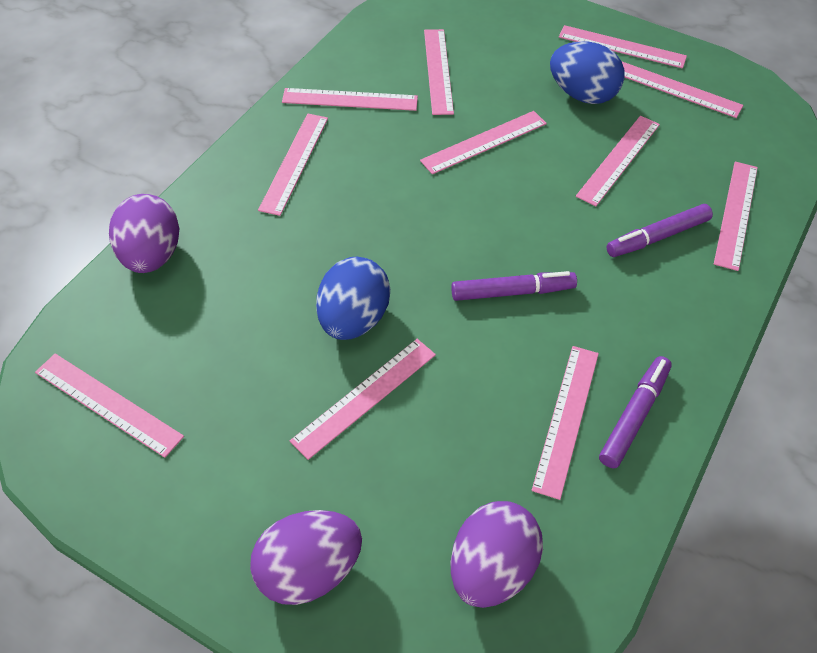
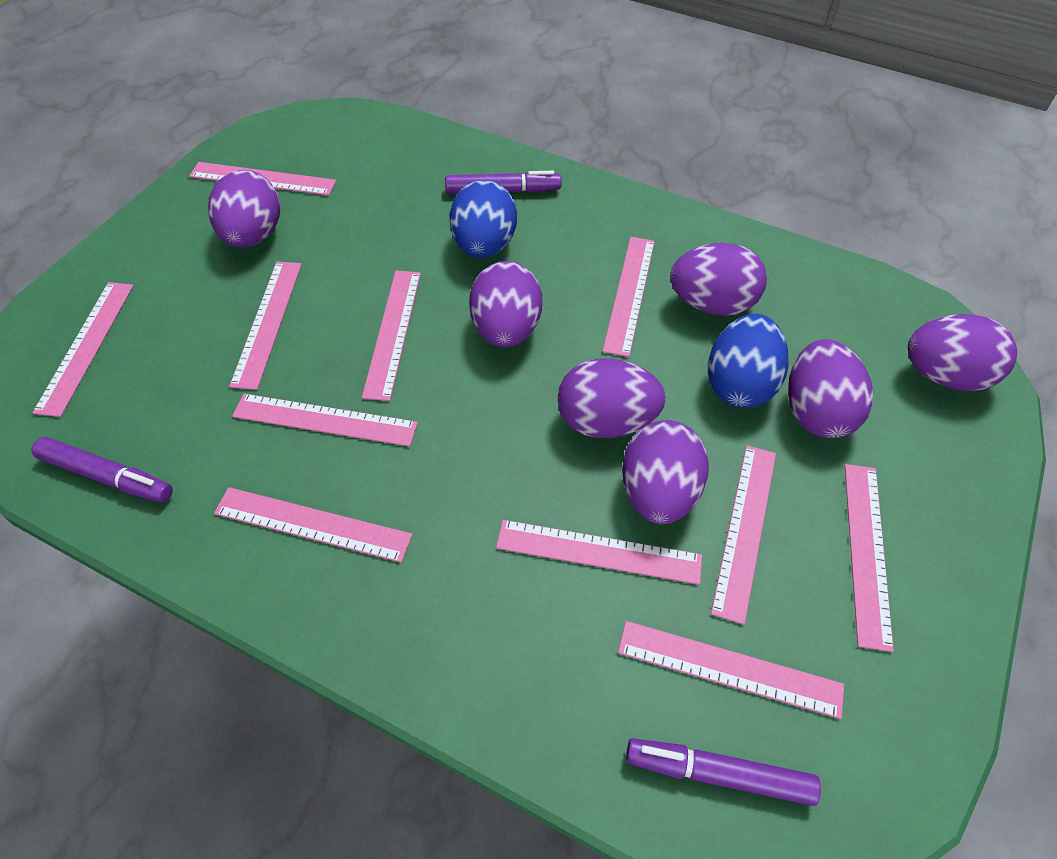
purple egg: 3 -> 7

